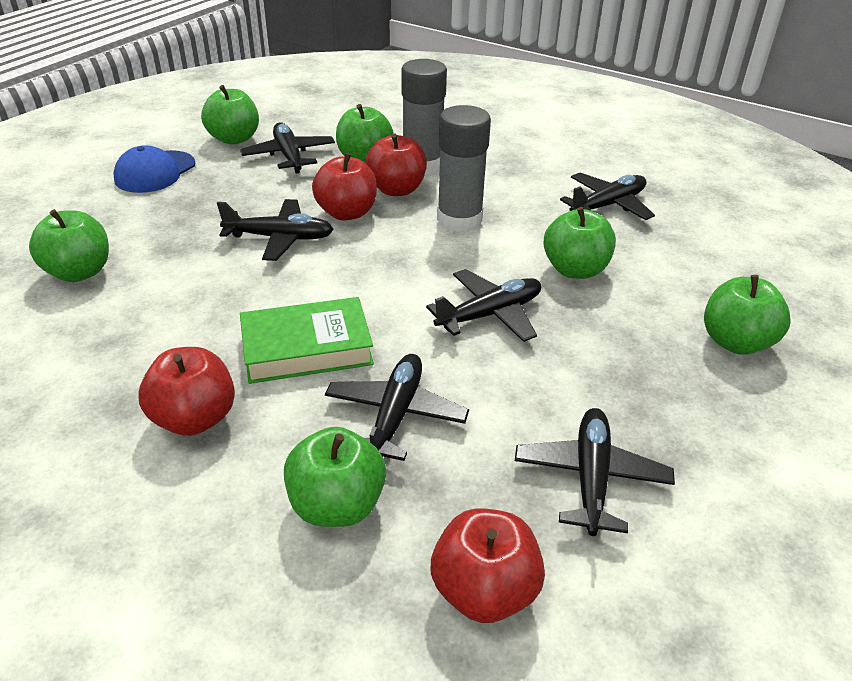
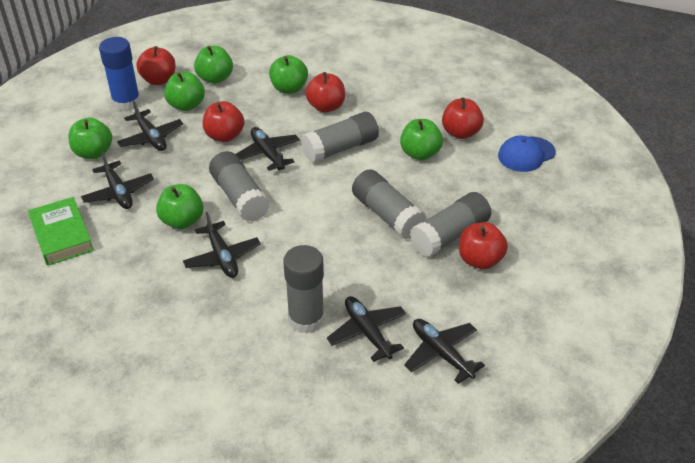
blue glue stick: 0 -> 1
grey glue stick: 2 -> 5
red apple: 4 -> 5

